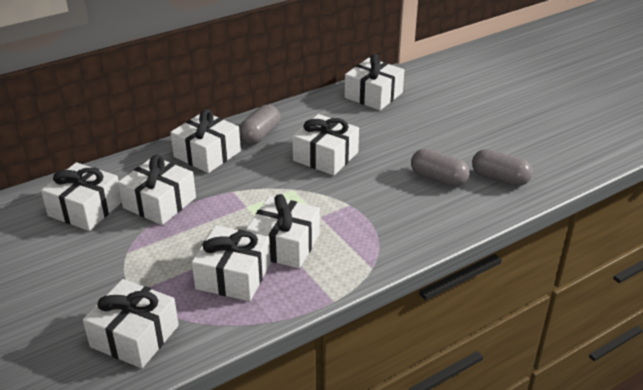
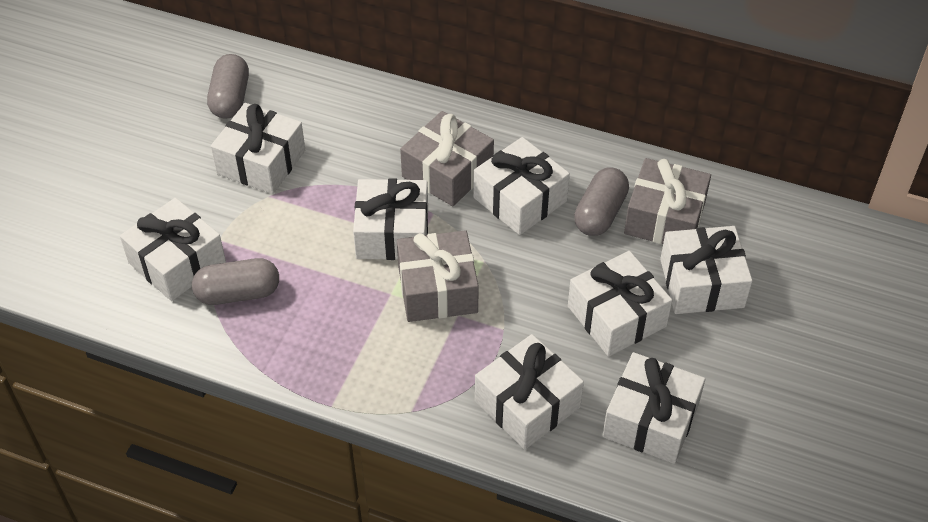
grey gift: 0 -> 3

